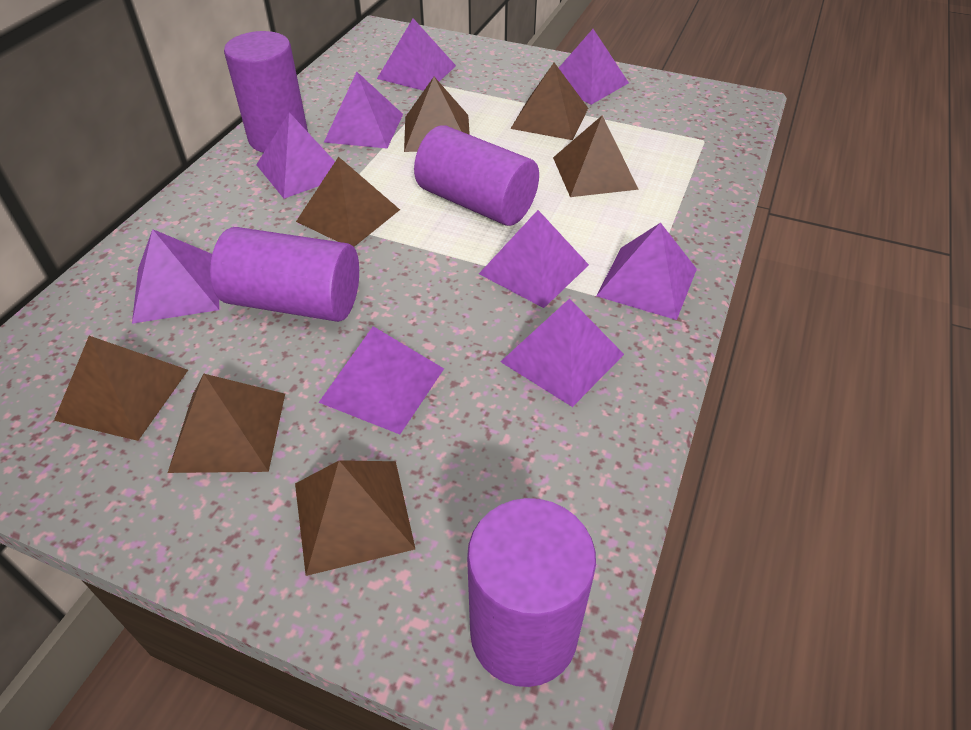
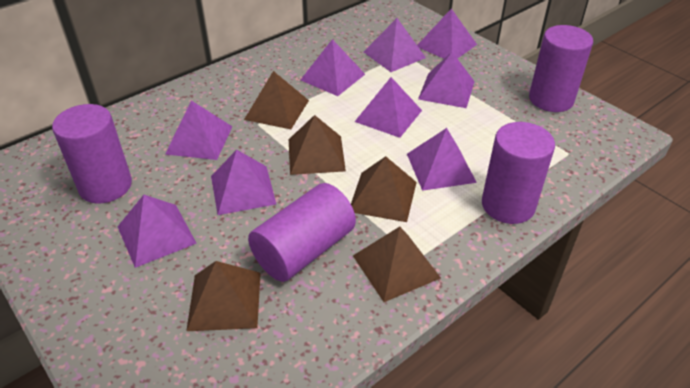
brown pyramid: 7 -> 5

